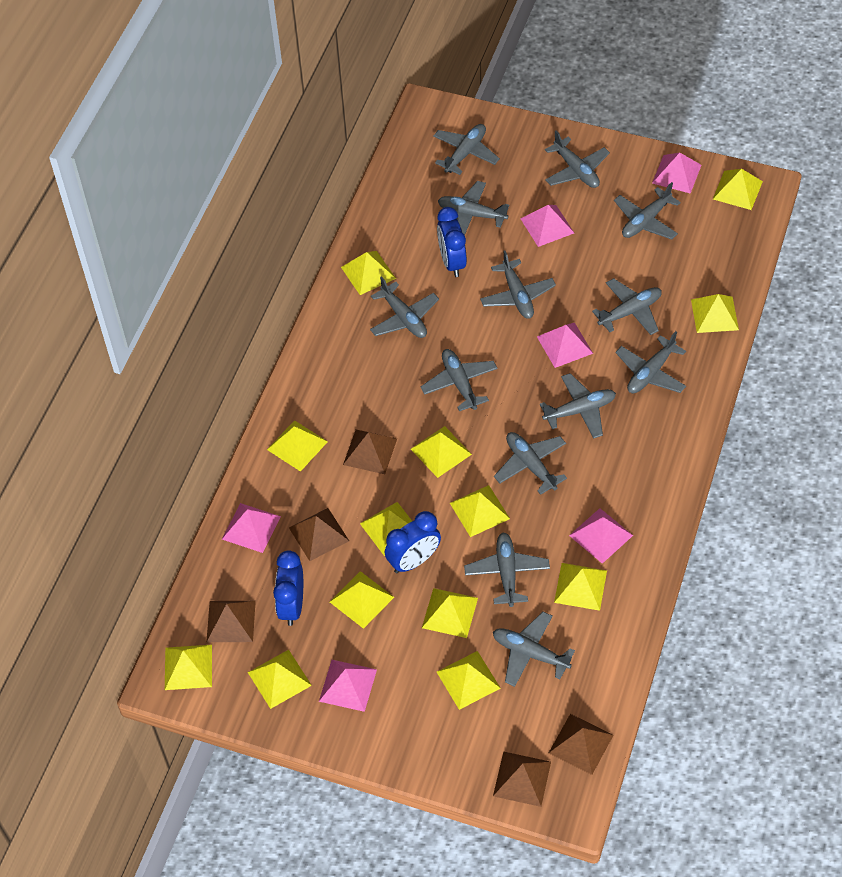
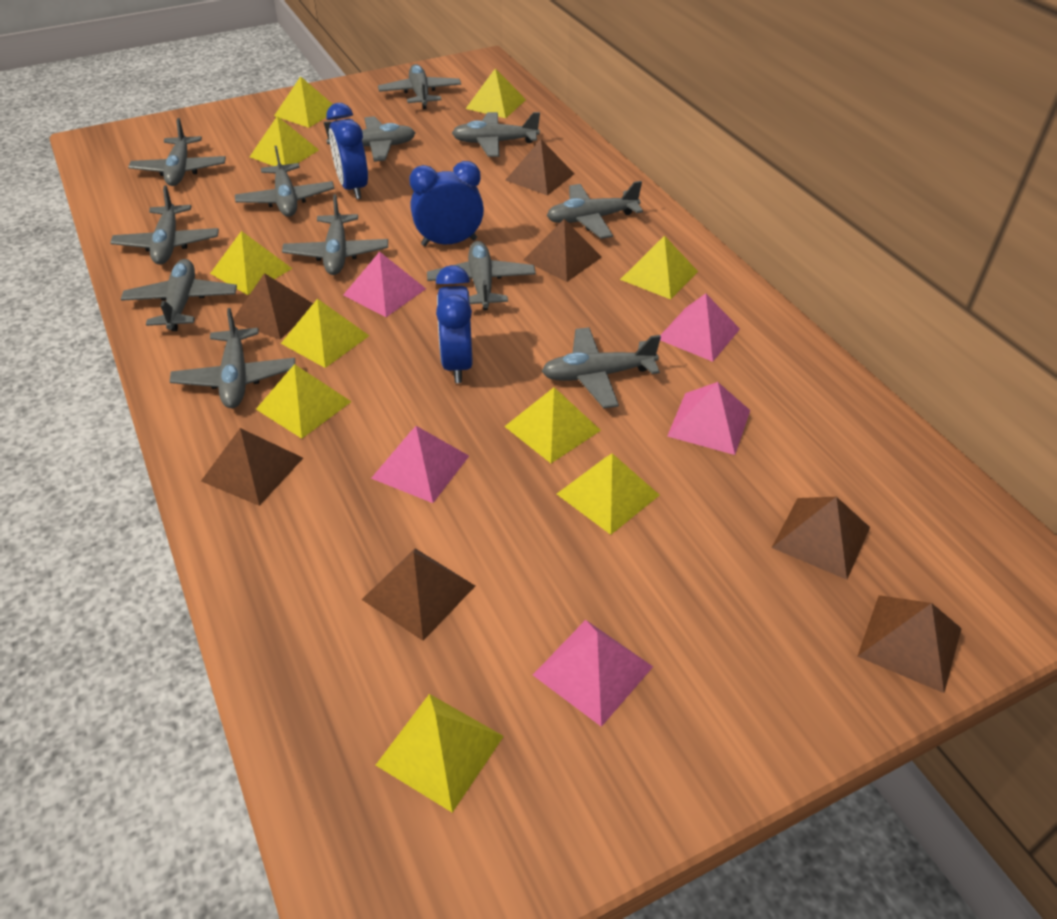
brown pyramid: 5 -> 7
grey plane: 13 -> 12
pink pyramid: 6 -> 5
yellow pyramid: 13 -> 10

